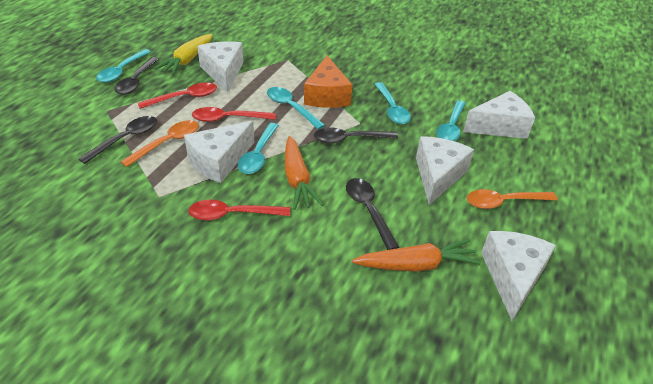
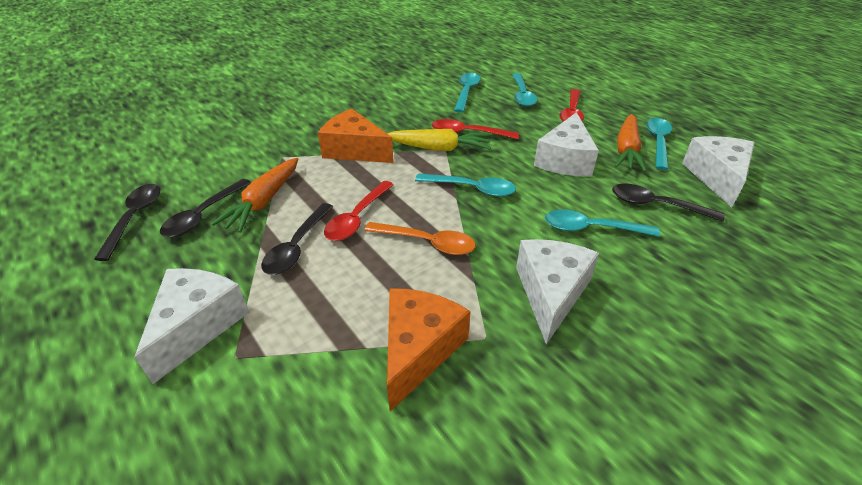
orange cheese: 1 -> 2
orange spoon: 2 -> 1
white cheese: 5 -> 4

